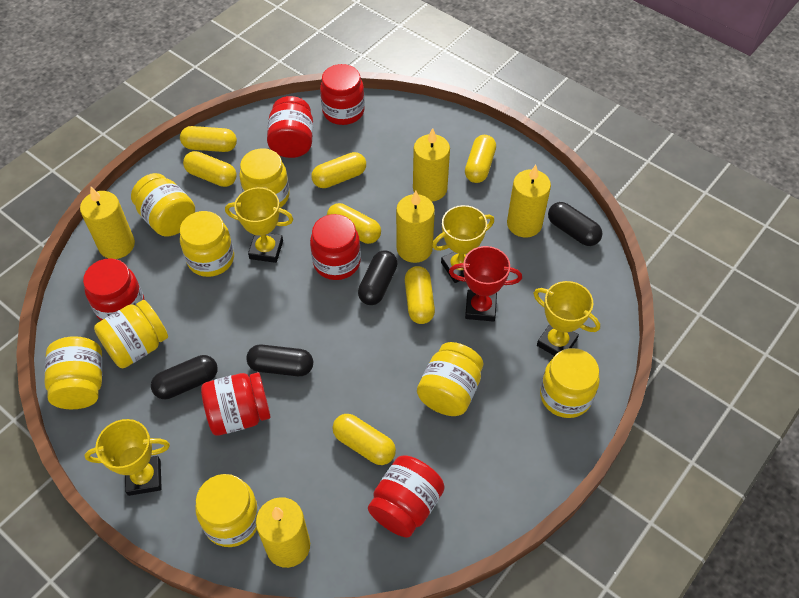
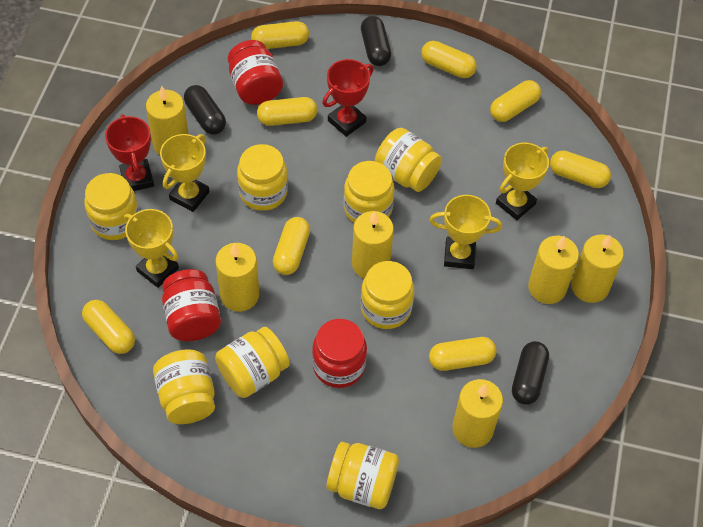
black capsule: 4 -> 3
red jar: 6 -> 3
red trophy: 1 -> 2
yellow candle: 5 -> 6
yellow capsule: 7 -> 8

